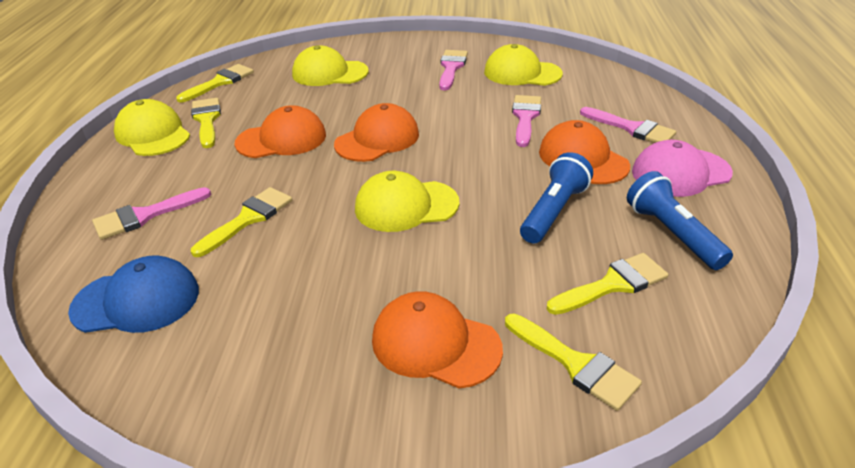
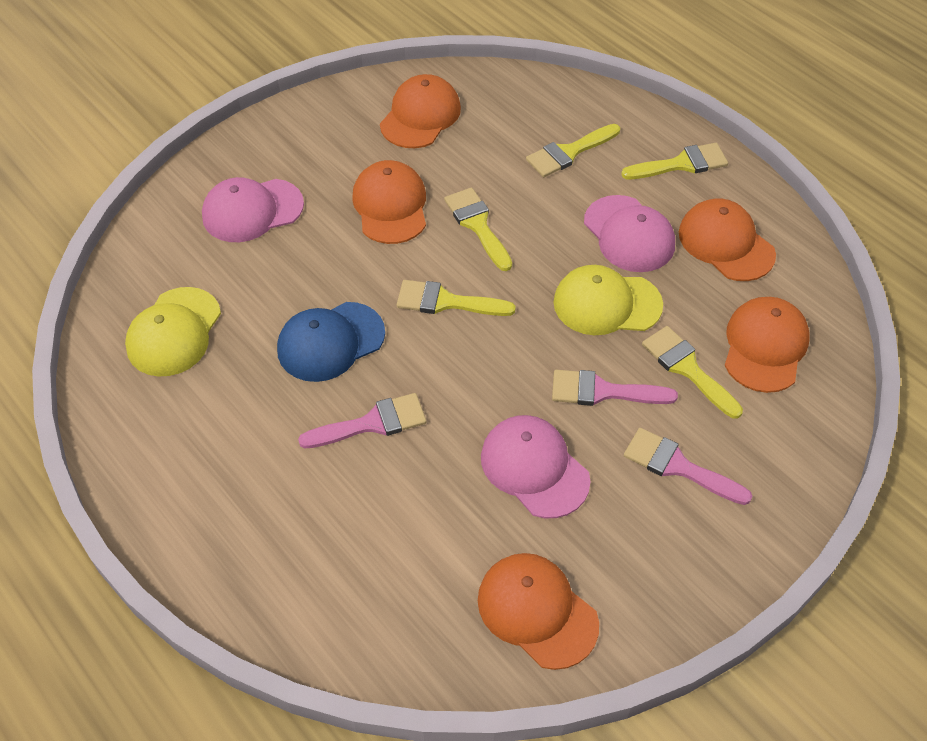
blue flashlight: 2 -> 0
orange cap: 4 -> 5
pink brush: 4 -> 3
pink cap: 1 -> 3
yellow cap: 4 -> 2

